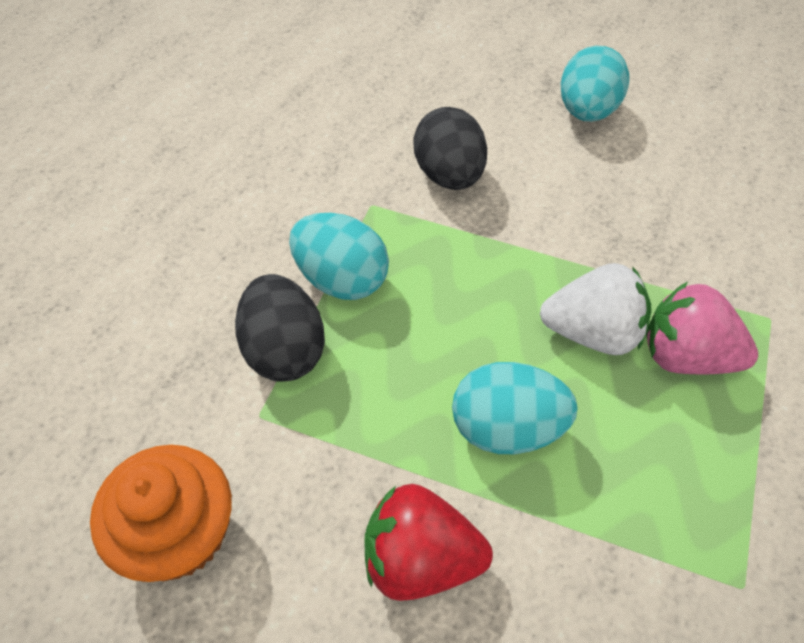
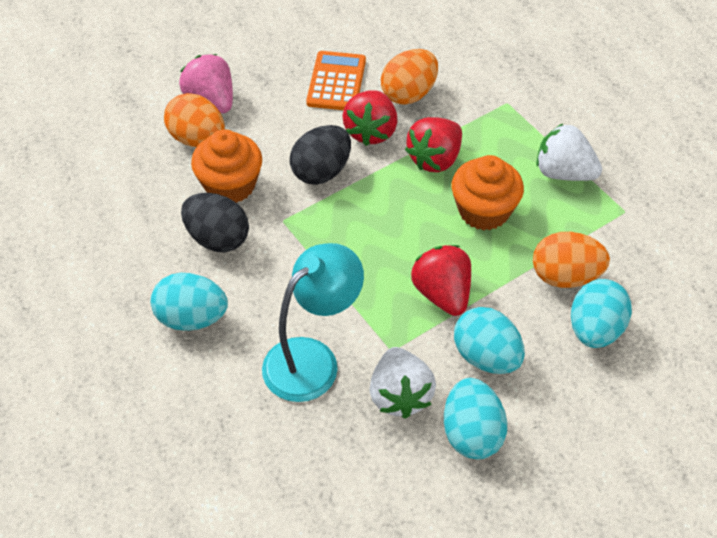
orange calculator: 0 -> 1
orange cupcake: 1 -> 2
orange egg: 0 -> 3
red strawberry: 1 -> 3
turquoise egg: 3 -> 4
turquoise lamp: 0 -> 1
white strawberry: 1 -> 2

